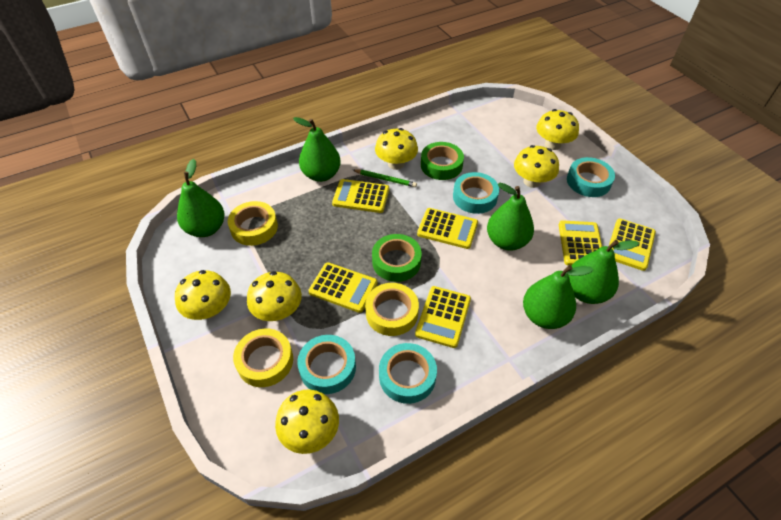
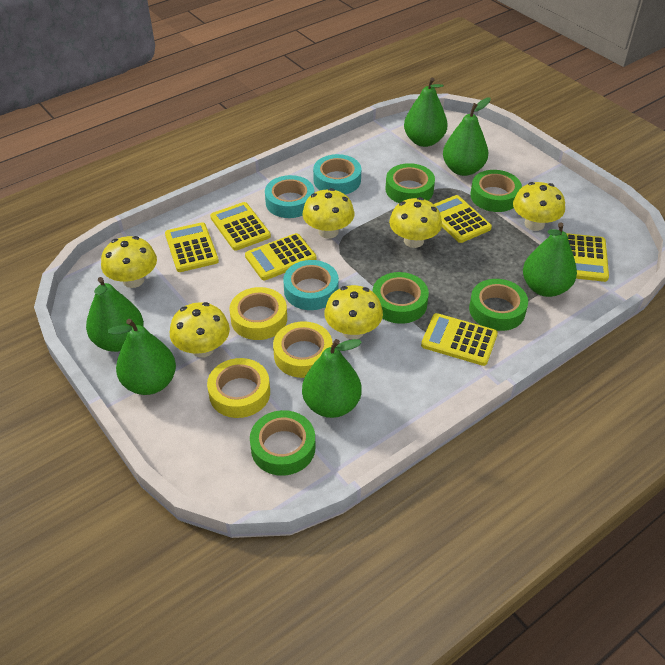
green pear: 5 -> 6
green pencil: 1 -> 0
green tape: 2 -> 5
turquoise tape: 4 -> 3

